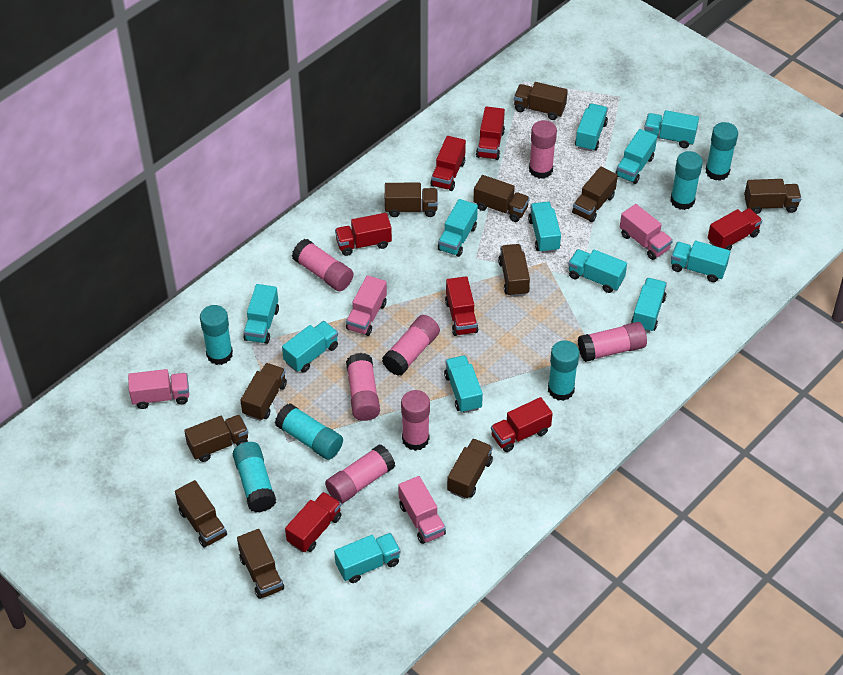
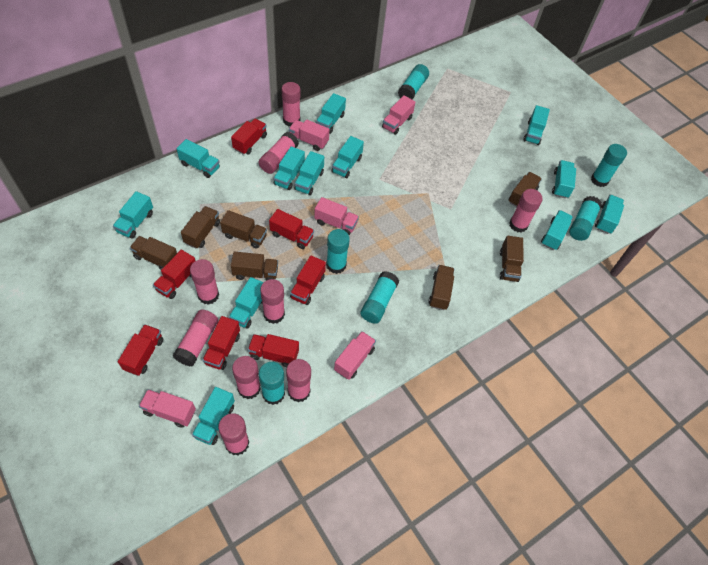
brown truck: 11 -> 7
pink glue stick: 7 -> 9
pink truck: 4 -> 5

